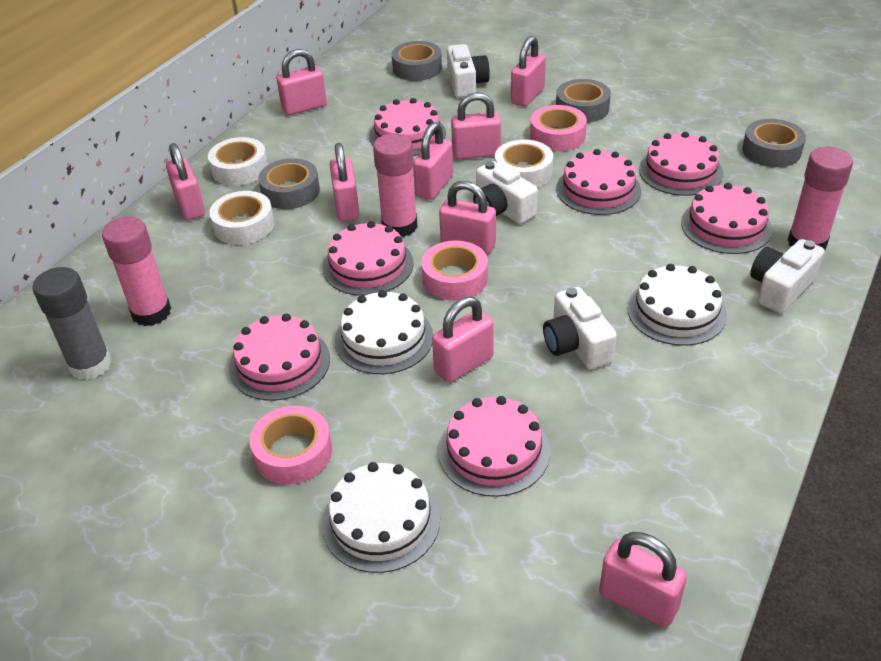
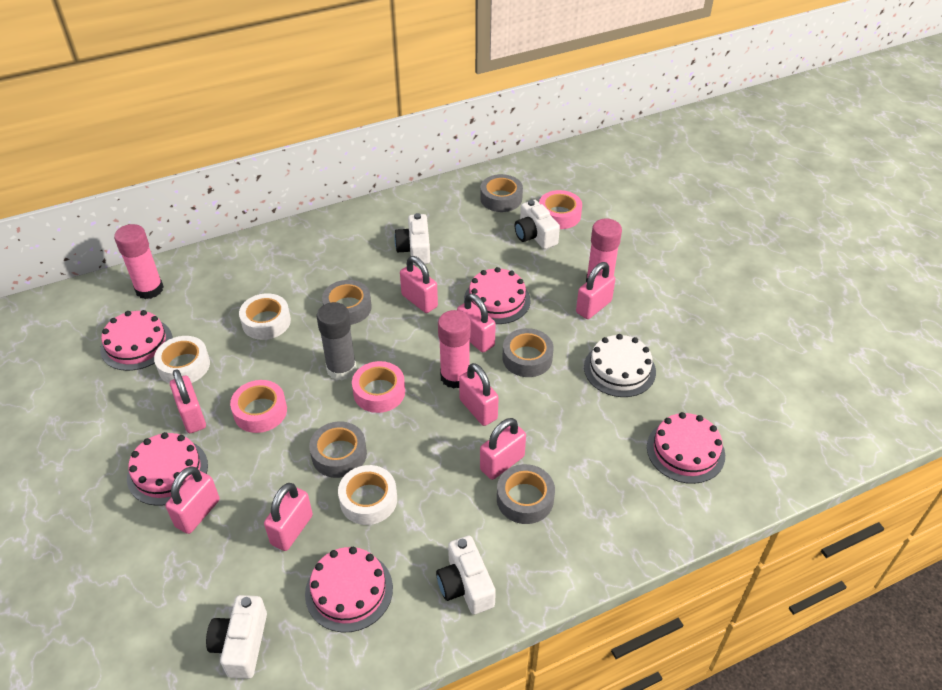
grey tape: 4 -> 5
pink cake: 7 -> 5
pink padlock: 9 -> 8
white cake: 3 -> 1

